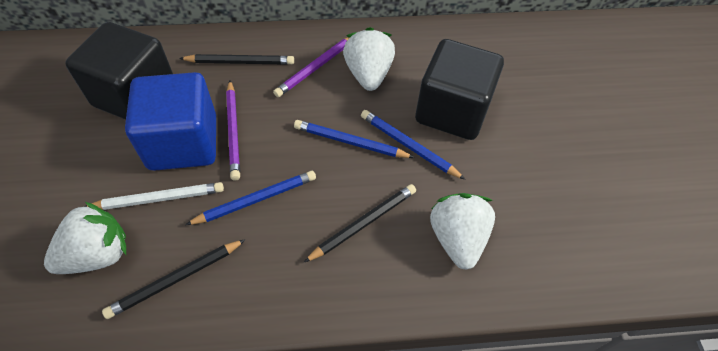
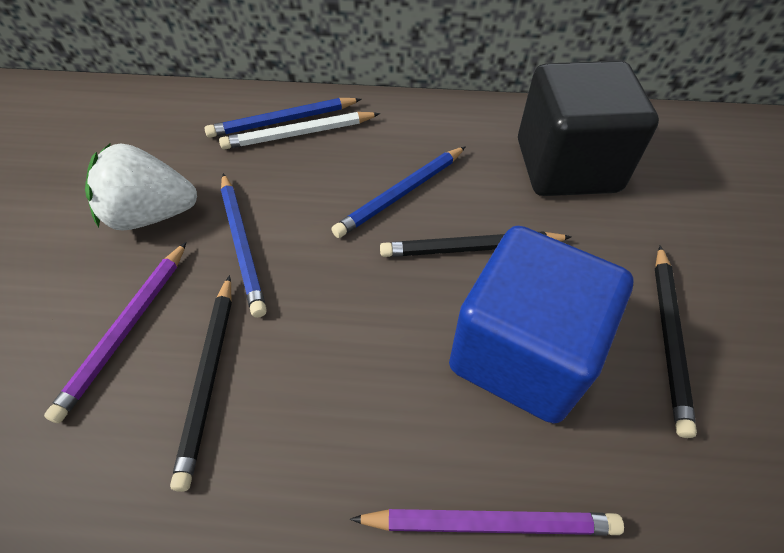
black cube: 2 -> 1
white strawberry: 3 -> 1

